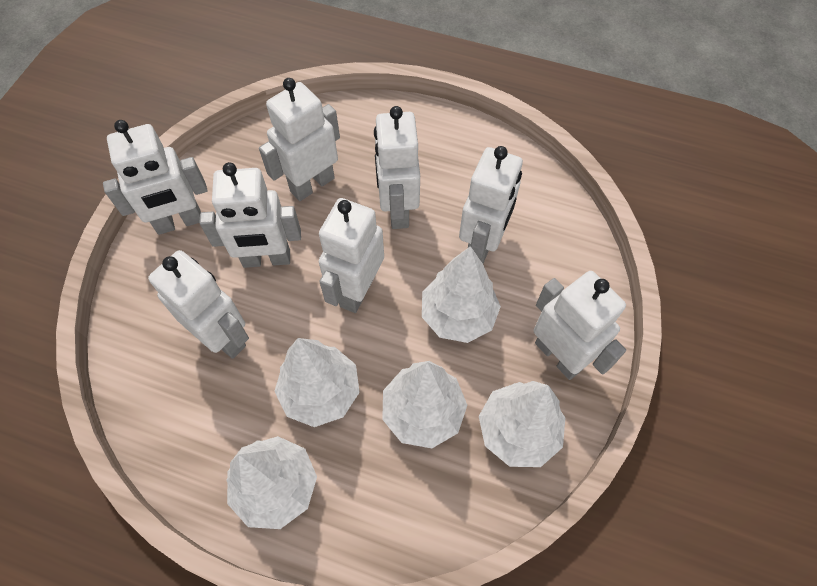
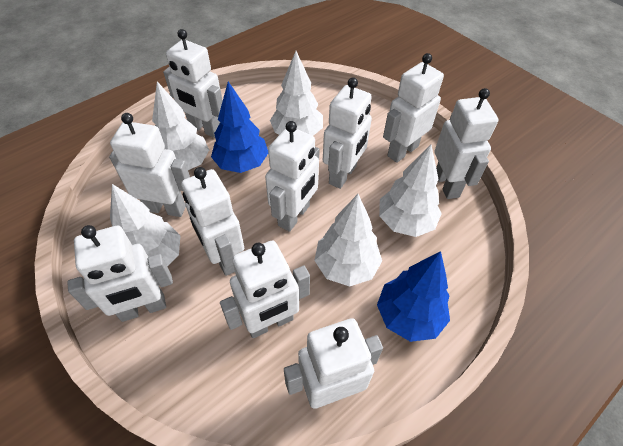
blue tree: 0 -> 2
white robot: 8 -> 10

